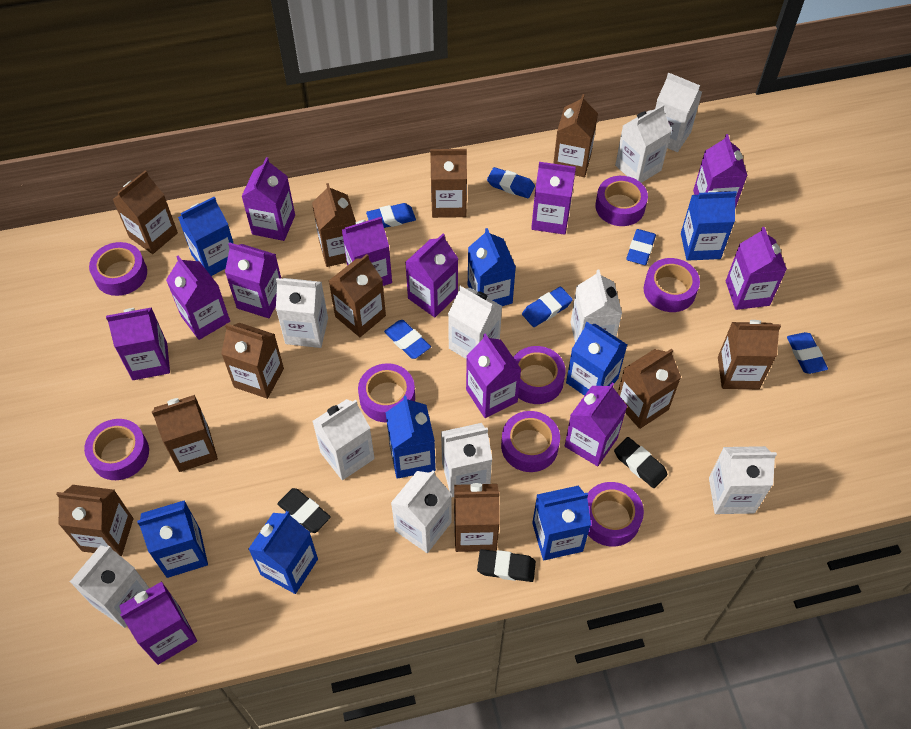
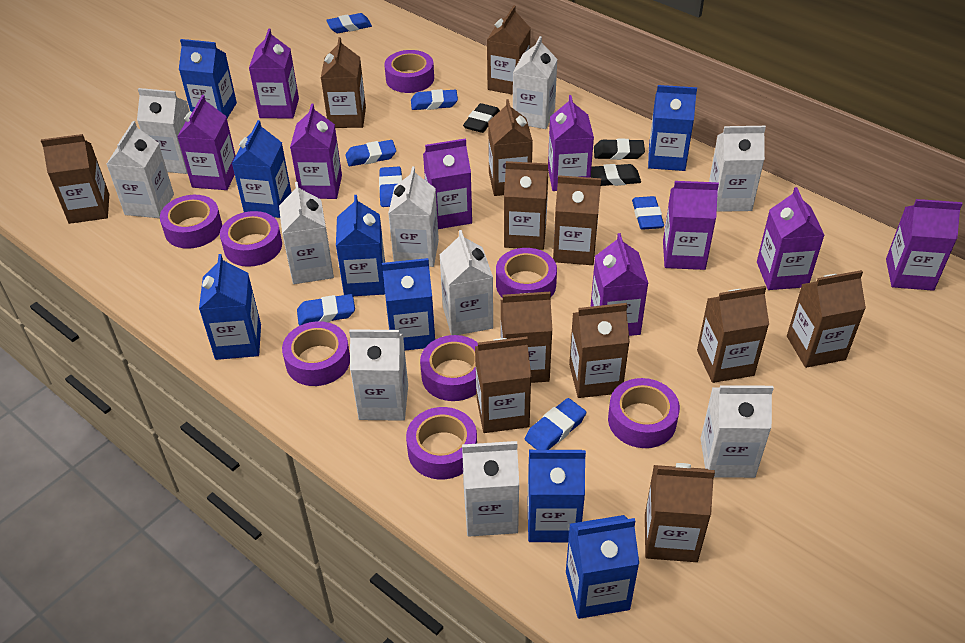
blue eraser: 6 -> 7
brown carton: 11 -> 12
purple carton: 12 -> 9

